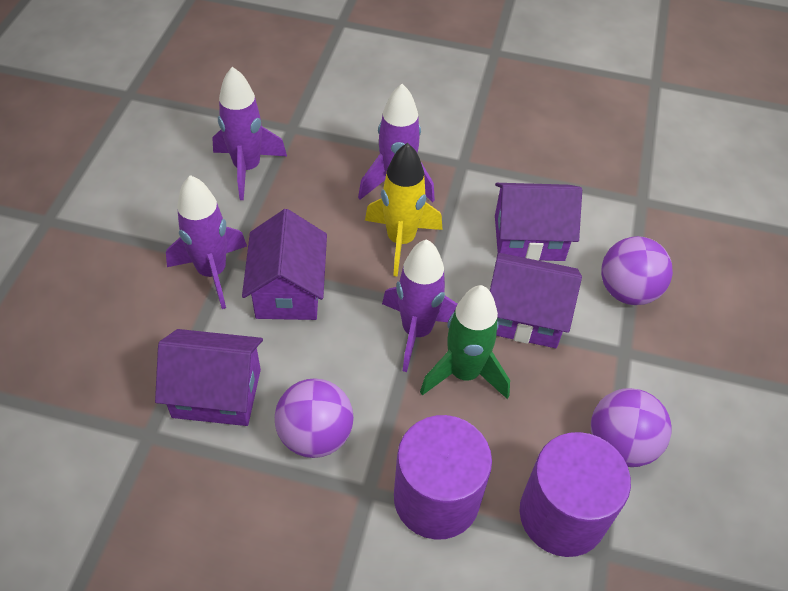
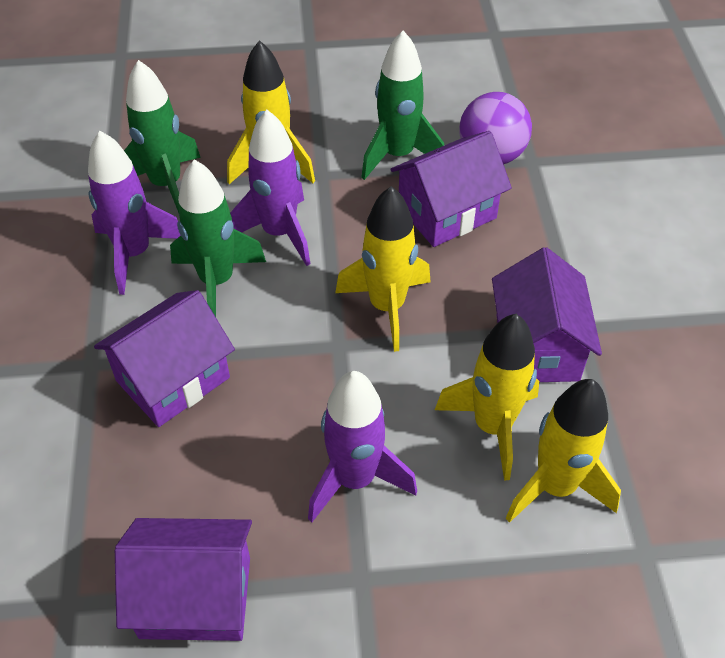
green rocket: 1 -> 3
purple ball: 3 -> 1
purple cylinder: 2 -> 0
purple rocket: 4 -> 3
yellow rocket: 1 -> 4

